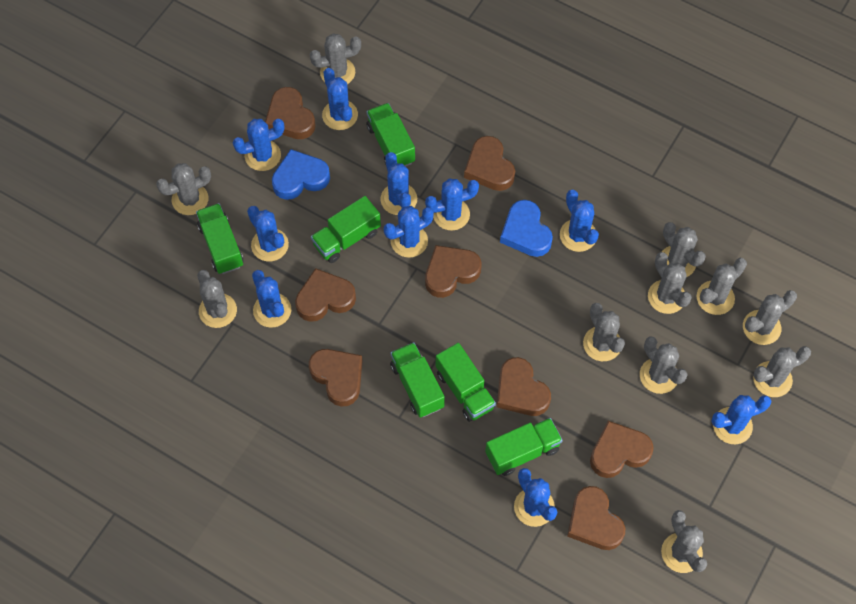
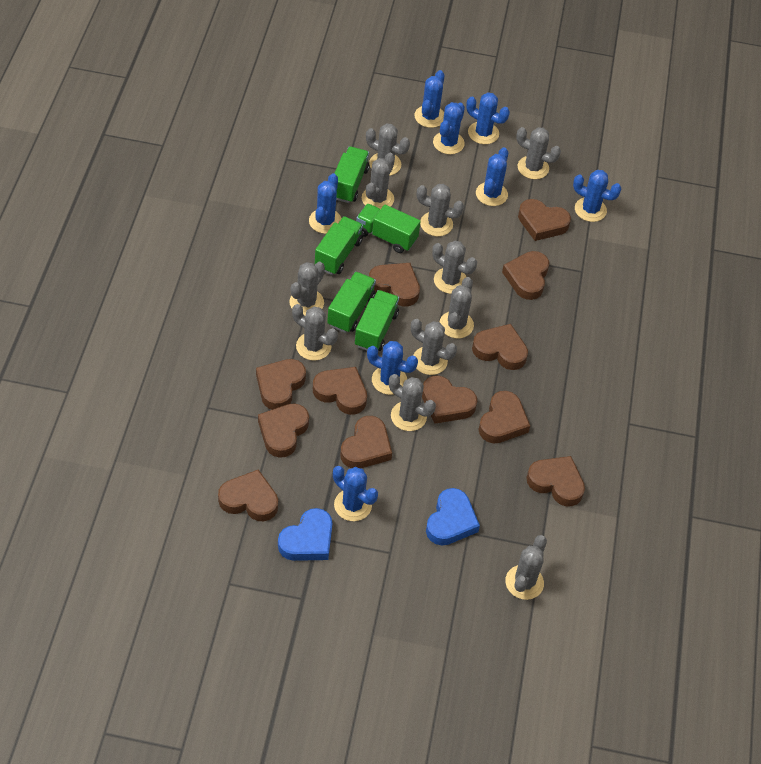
blue cactus: 10 -> 8
brown heart: 8 -> 12
green truck: 6 -> 5

